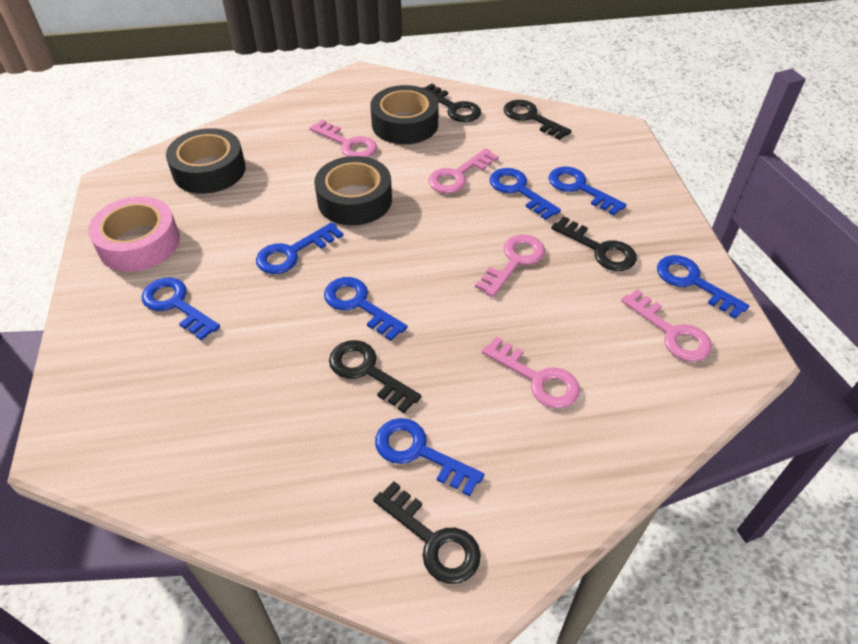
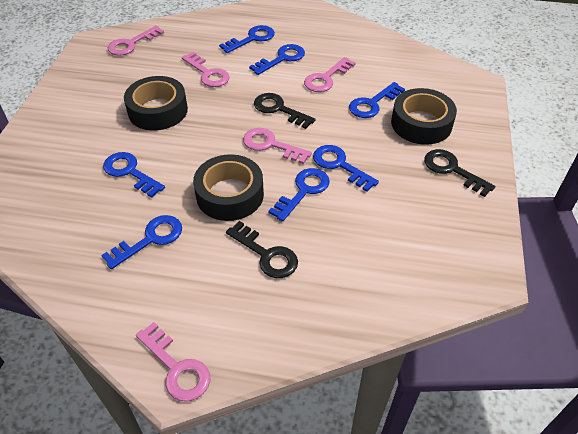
black key: 5 -> 3
pink tape: 1 -> 0

